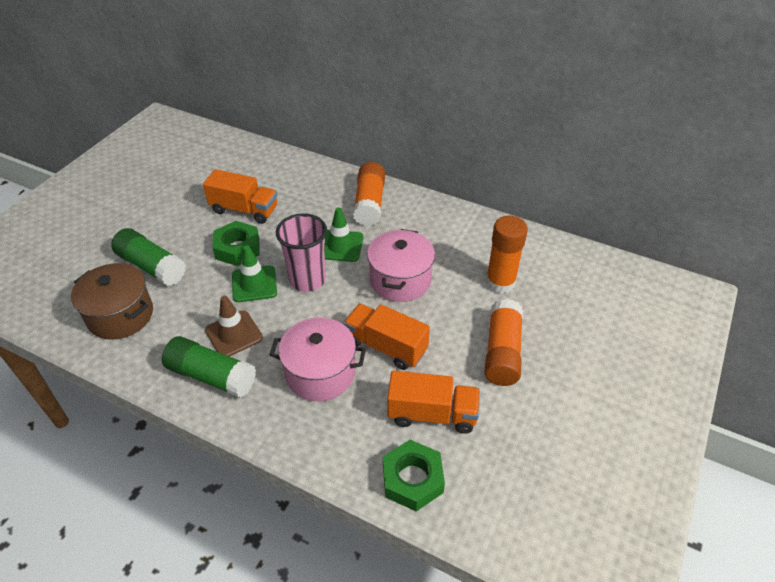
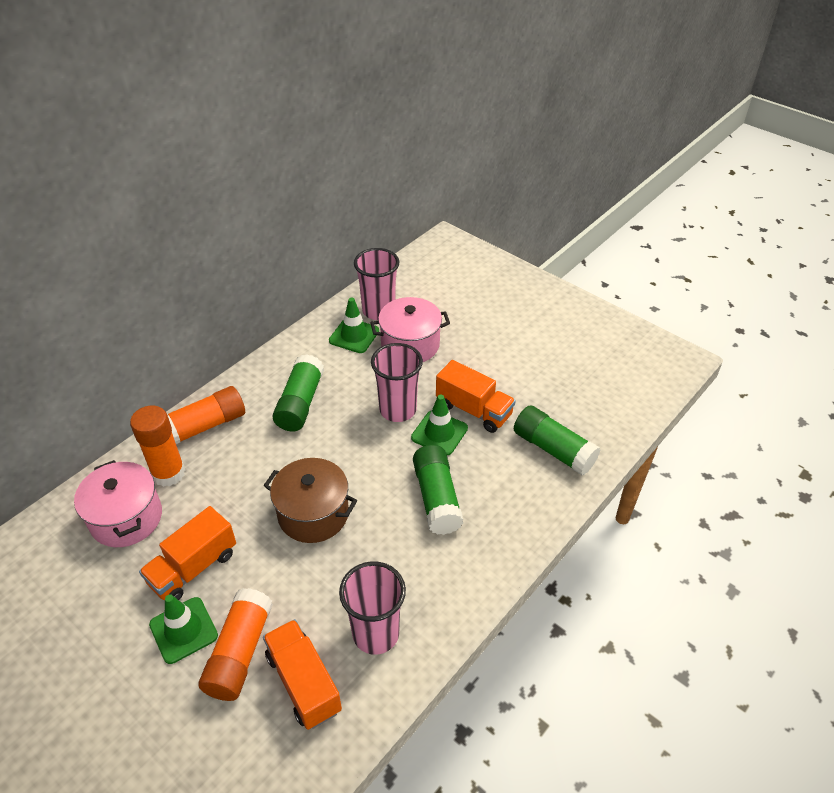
brown traffic cone: 1 -> 0
green glue stick: 2 -> 3
green nut: 2 -> 0
green traffic cone: 2 -> 3
pink cup: 1 -> 3

